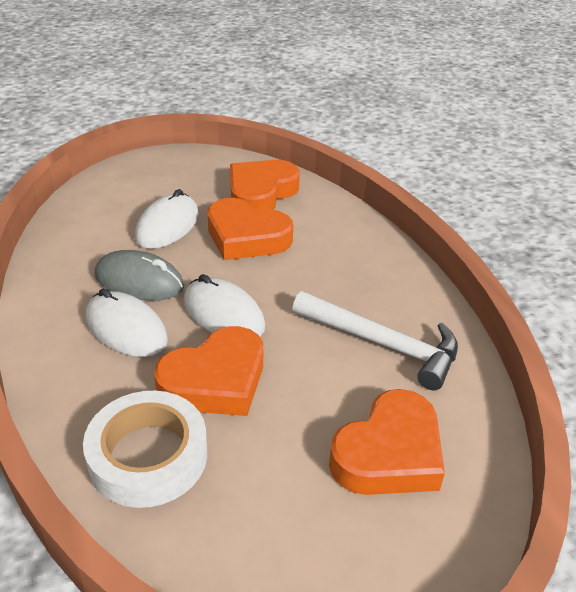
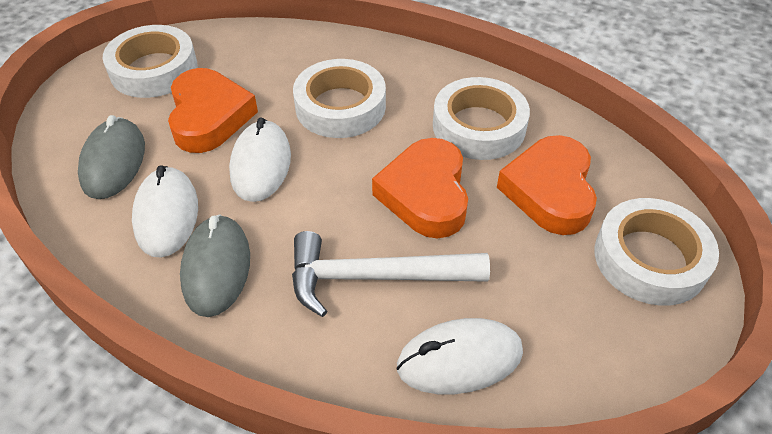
grey mouse: 1 -> 2
orange heart: 4 -> 3
white tape: 1 -> 4

